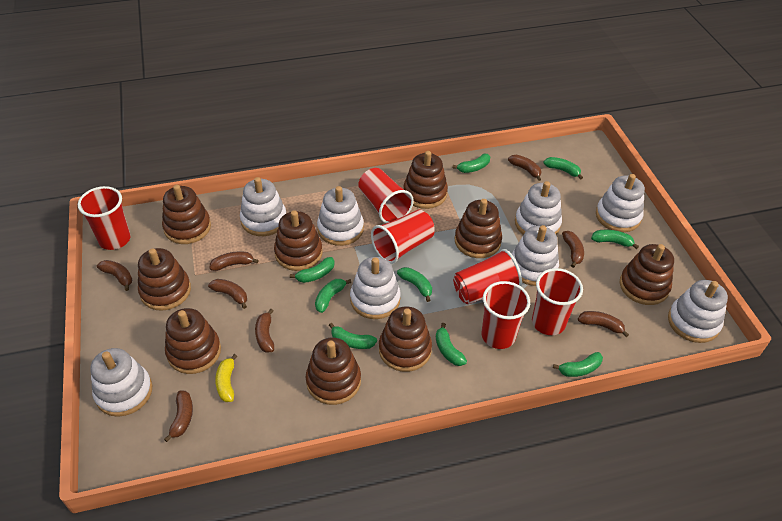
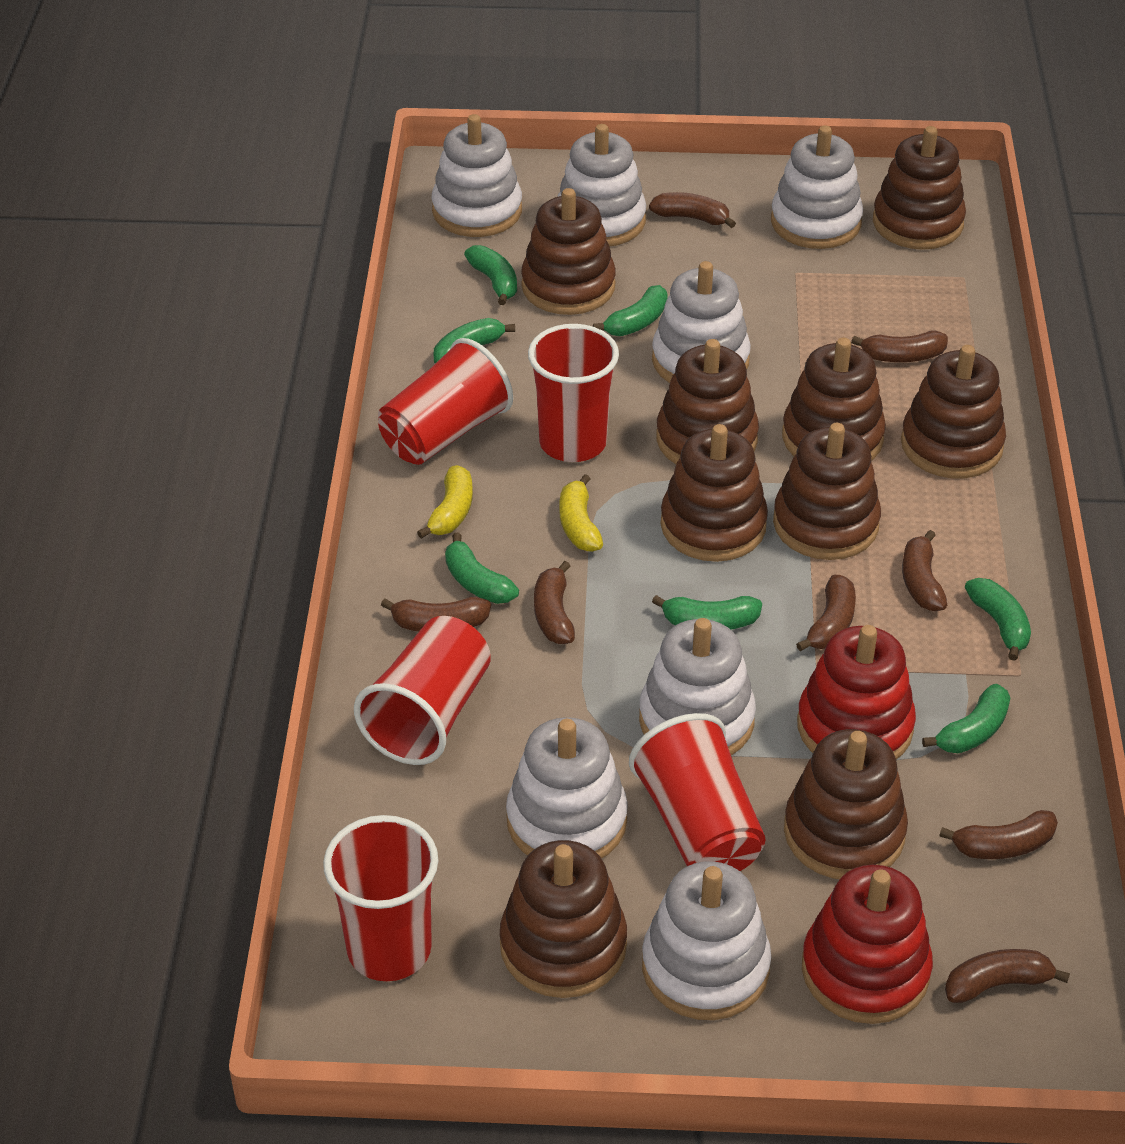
green banana: 9 -> 7
red cup: 6 -> 5
red stacking toy: 0 -> 2
white stacking toy: 8 -> 7
yellow banana: 1 -> 2

